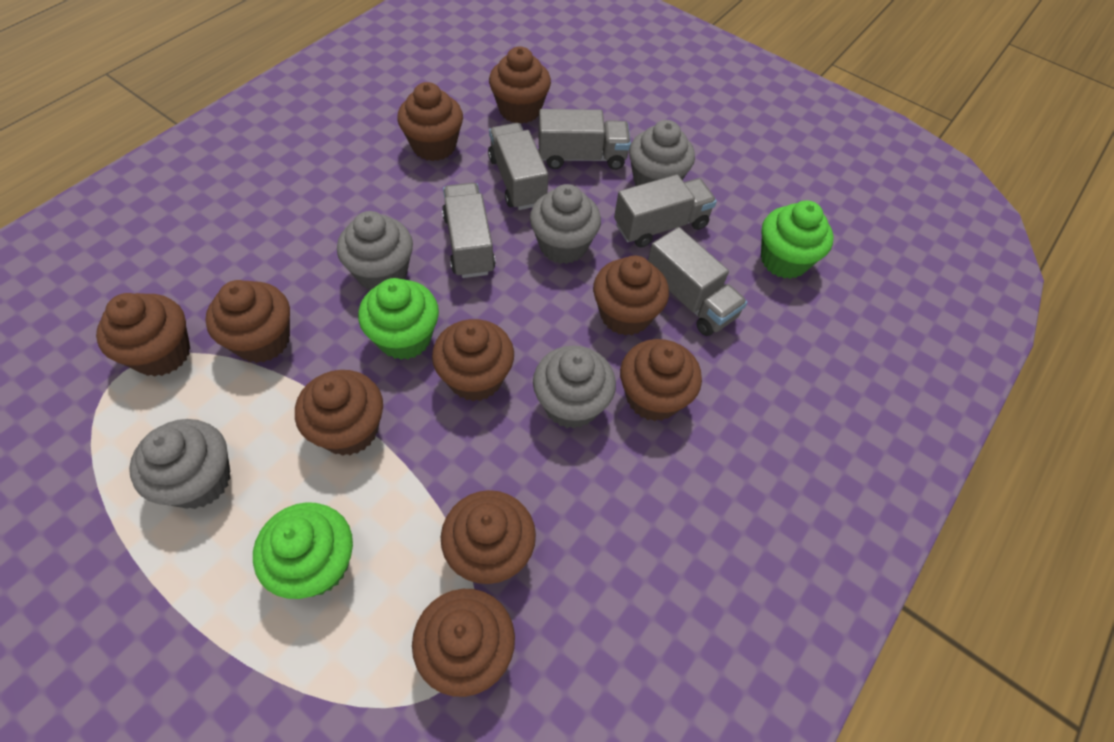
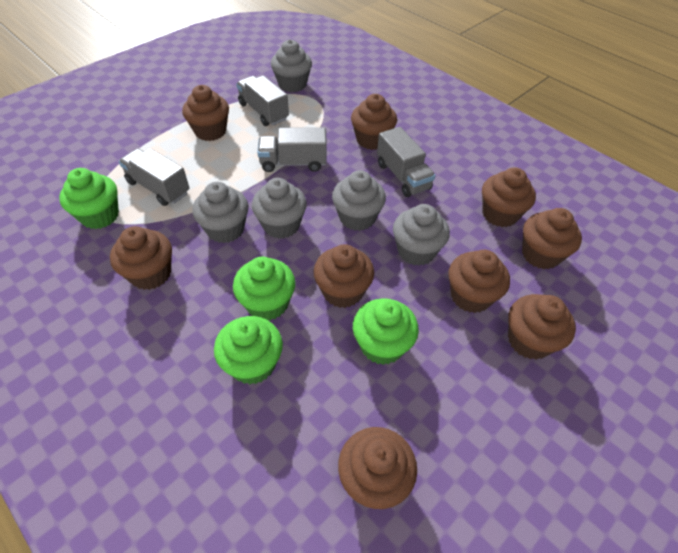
brown cupcake: 10 -> 9
green cupcake: 3 -> 4
grey truck: 5 -> 4

